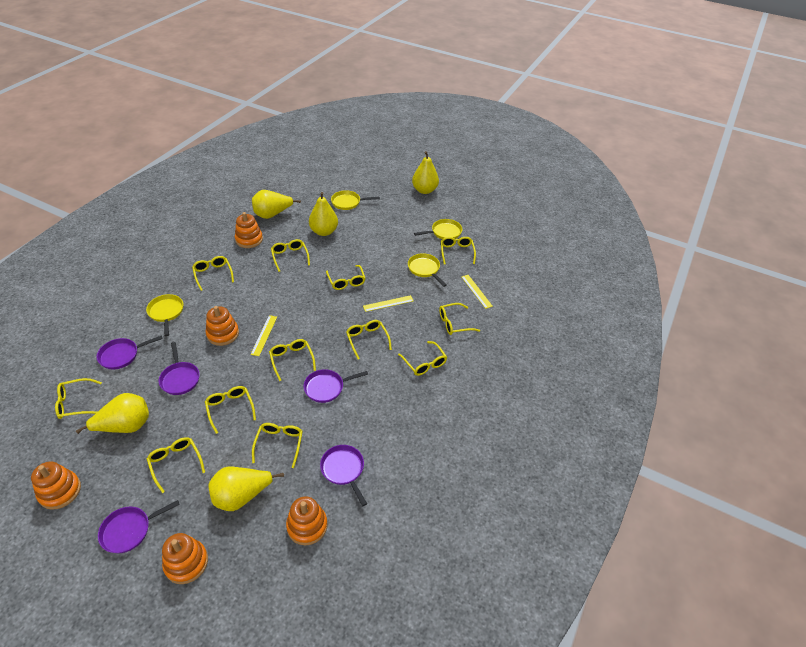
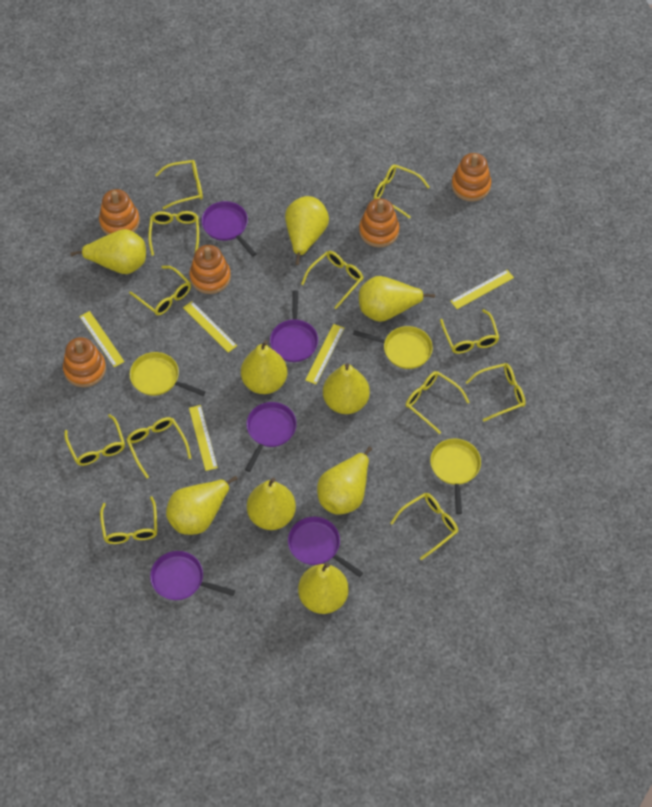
yellow pan: 4 -> 3
yellow pear: 5 -> 9
yellow ruler: 3 -> 5

